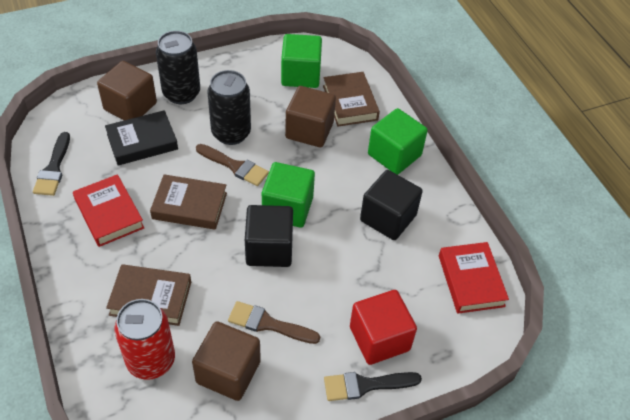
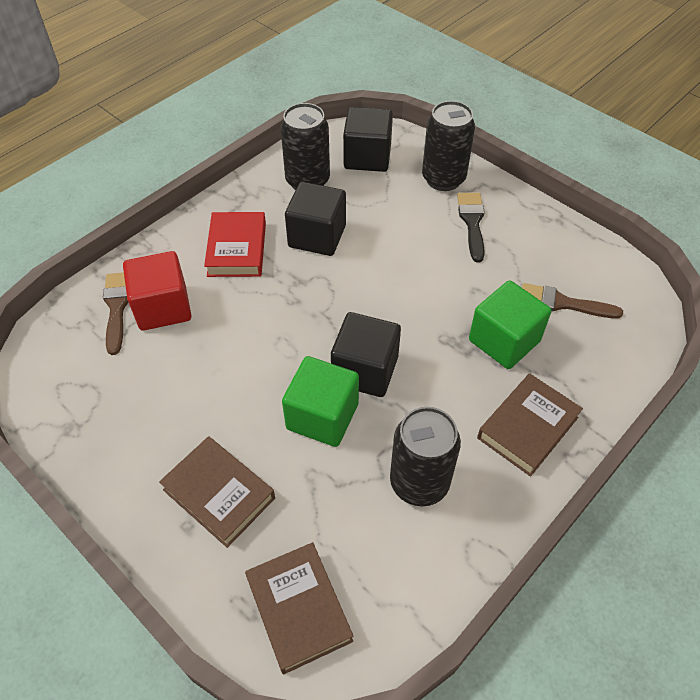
black book: 1 -> 0
black brush: 2 -> 1
black can: 2 -> 3
black cube: 2 -> 3
brown cube: 3 -> 0
green cube: 3 -> 2
red book: 2 -> 1
red can: 1 -> 0

